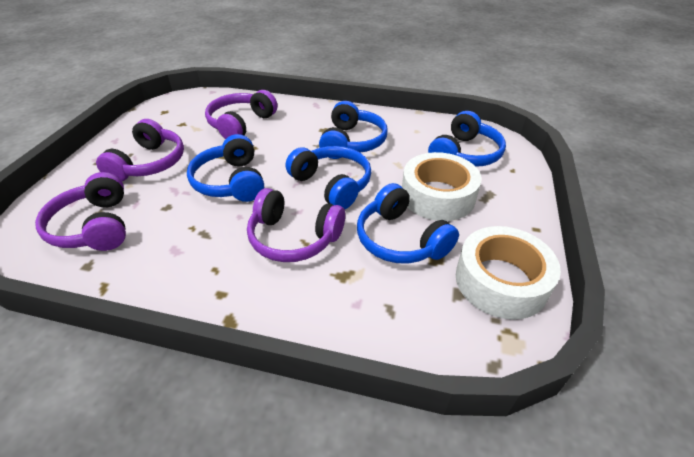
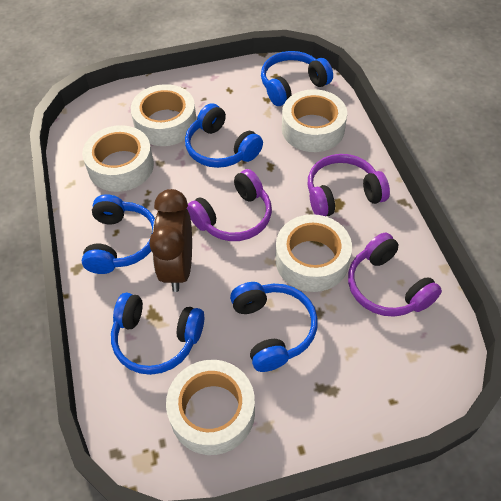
brown clock: 0 -> 1
purple headphones: 4 -> 3
white tape: 2 -> 5

